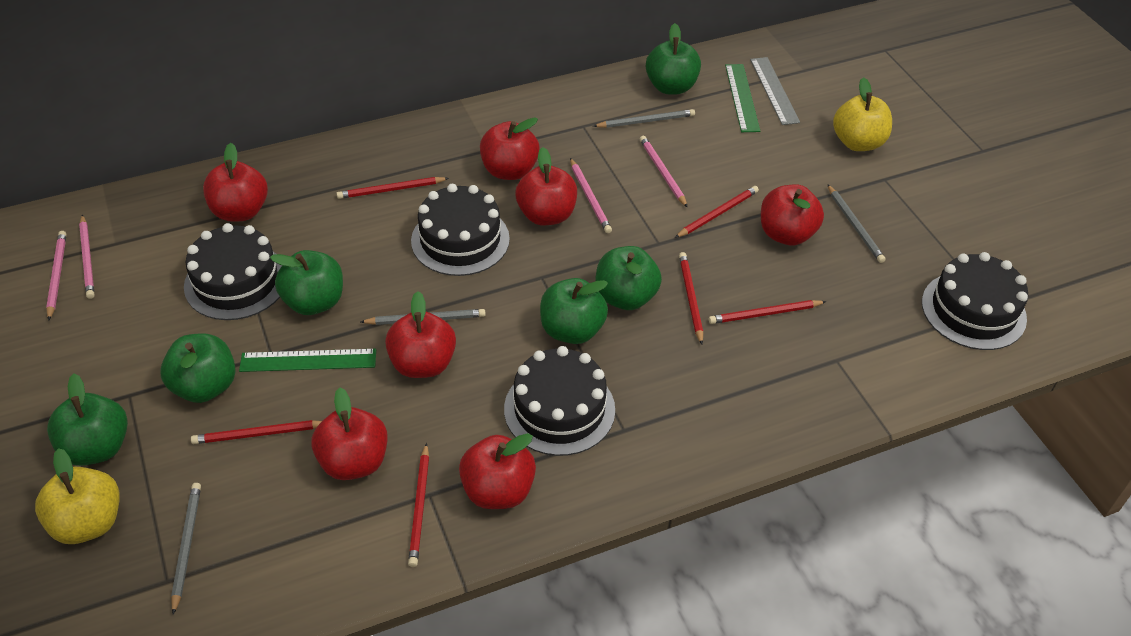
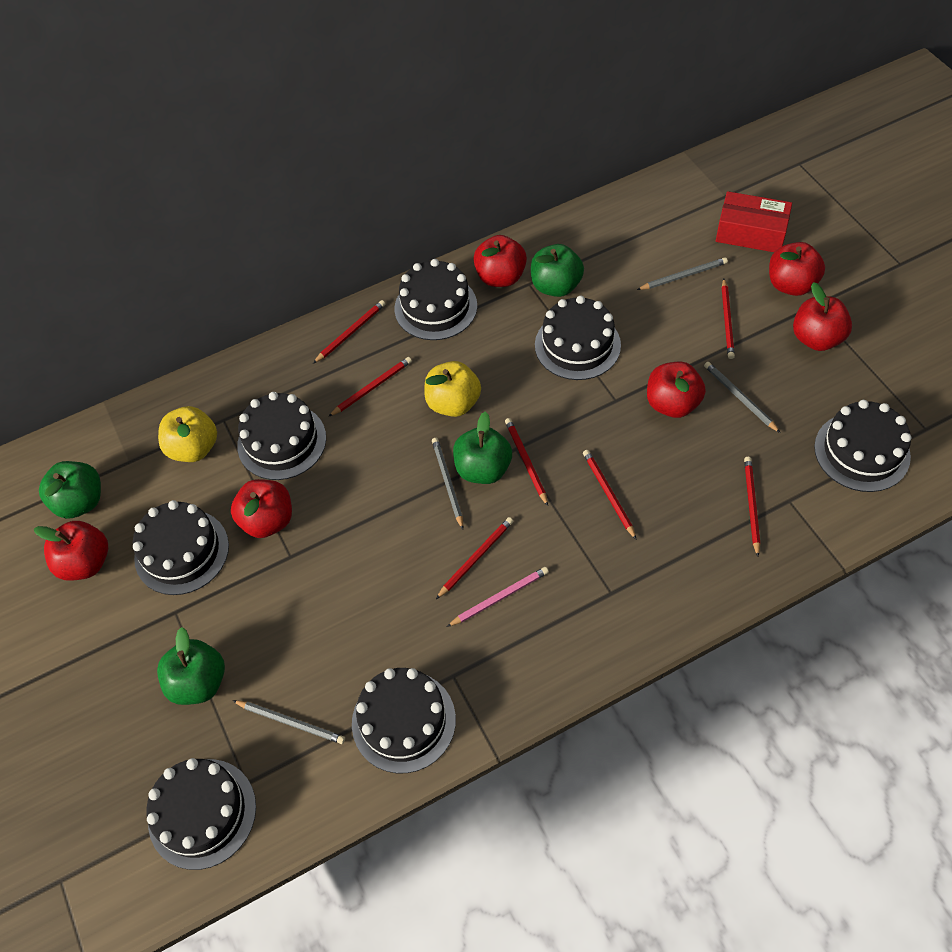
black cake: 4 -> 7
green apple: 6 -> 4
green ruler: 2 -> 0
grey ruler: 1 -> 0
pink pencil: 4 -> 1
red apple: 7 -> 6
red box: 0 -> 1
red pencil: 6 -> 7

